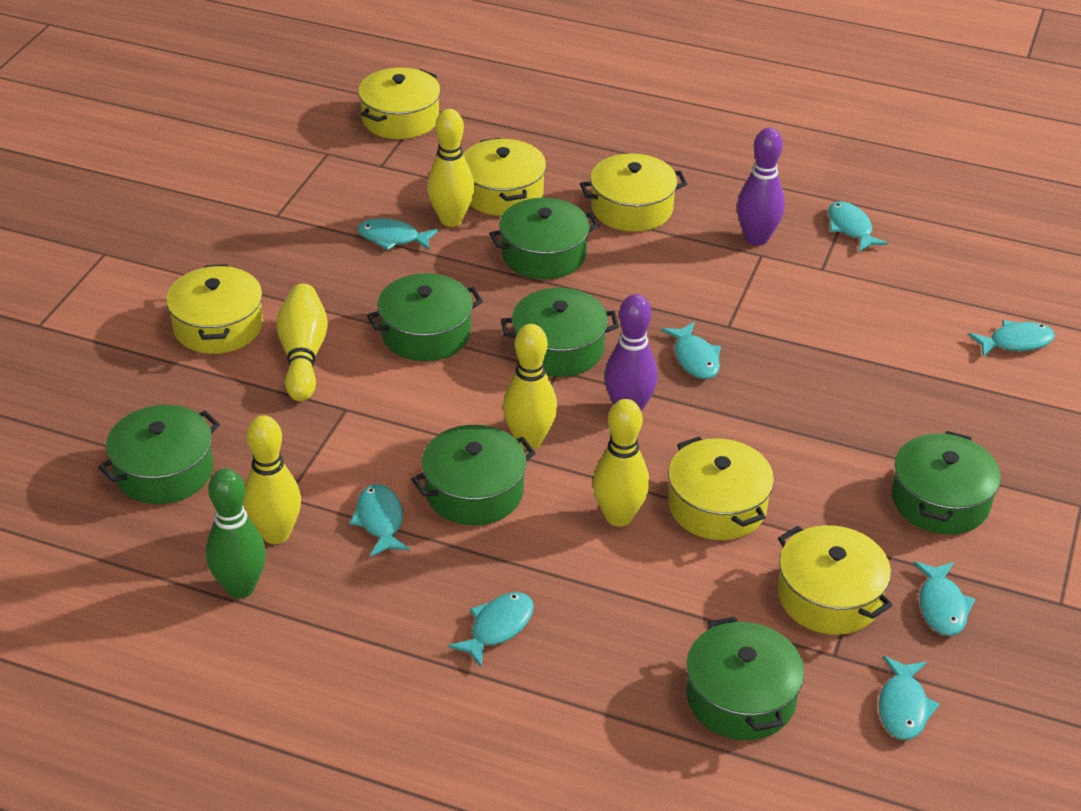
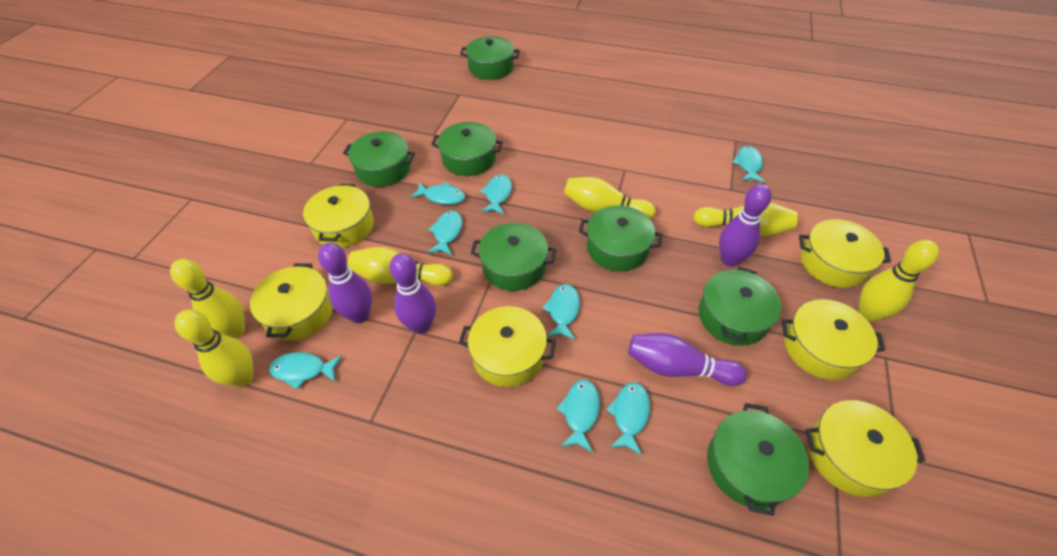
green bowling pin: 1 -> 0
purple bowling pin: 2 -> 4
yellow bowling pin: 5 -> 6

